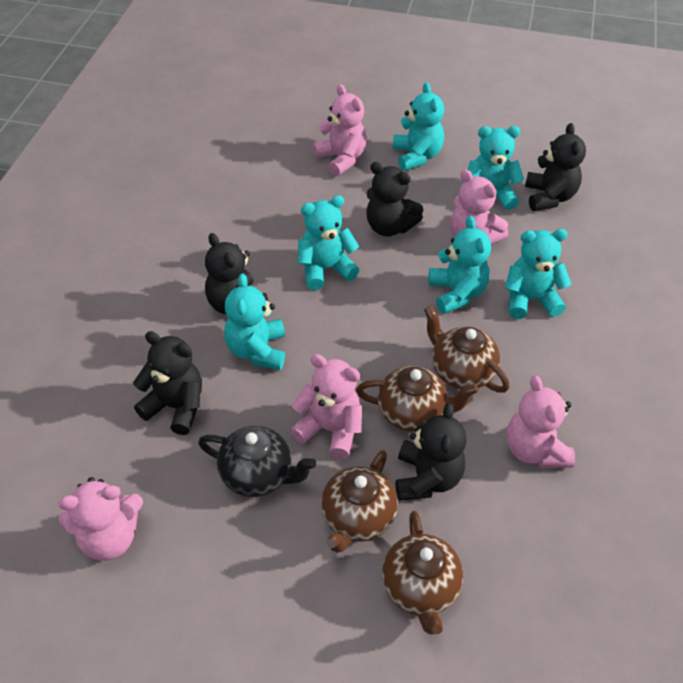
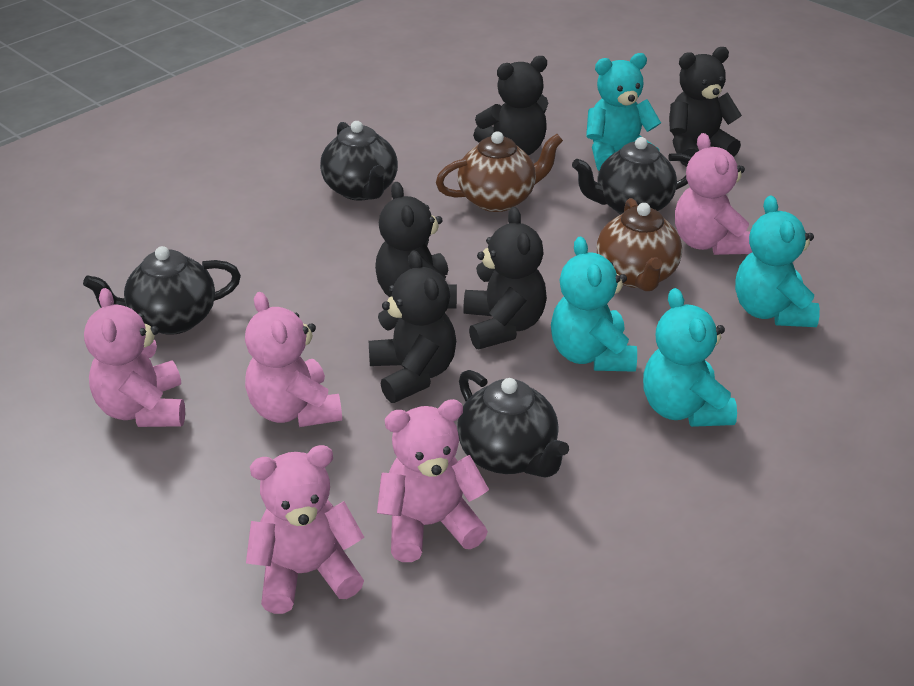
black teapot: 1 -> 4
brown teapot: 4 -> 2
turquoise teddy bear: 6 -> 4

